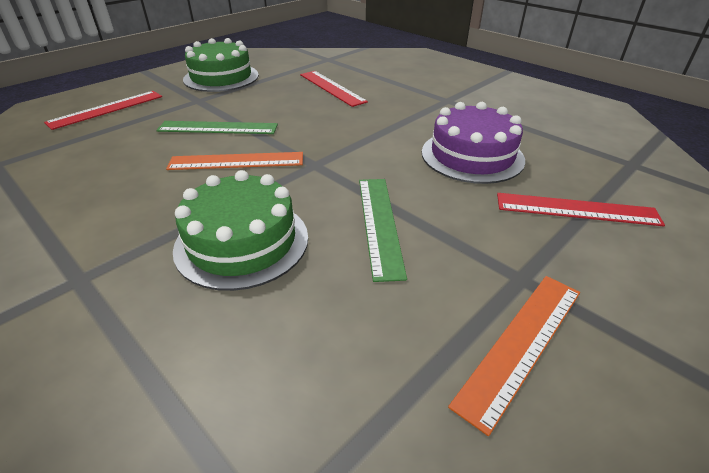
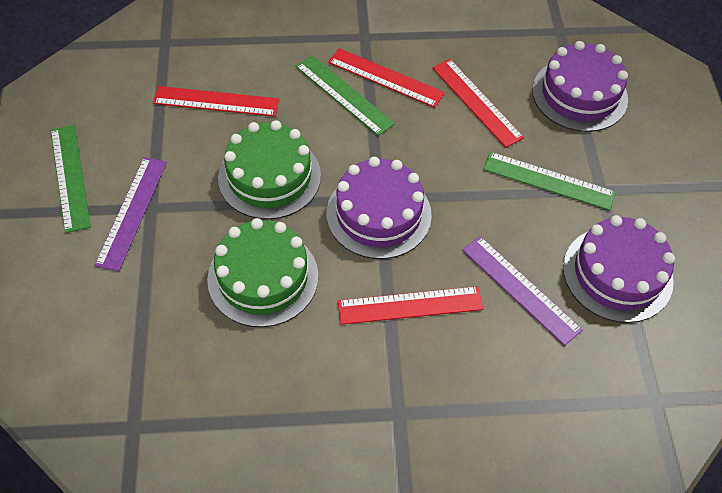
green ruler: 2 -> 3
orange ruler: 2 -> 0
purple cake: 1 -> 3
purple ruler: 0 -> 2
red ruler: 3 -> 4

